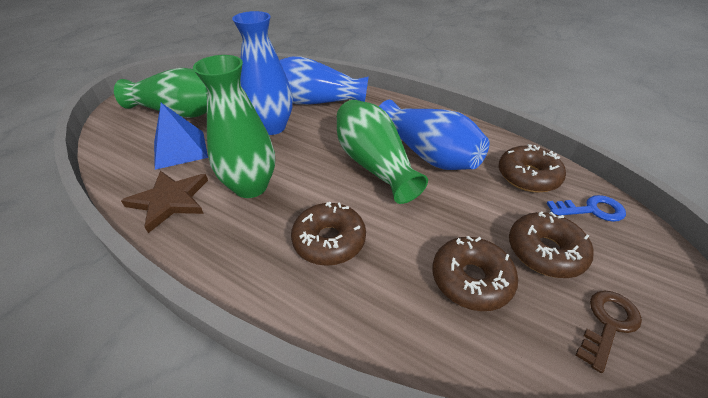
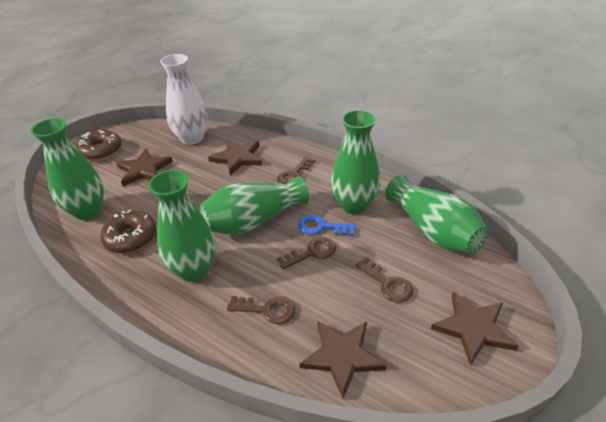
blue pyramid: 1 -> 0
blue vase: 3 -> 0
brown donut: 4 -> 2
brown key: 1 -> 4
brown star: 1 -> 4
green vase: 3 -> 5
white vase: 0 -> 1

